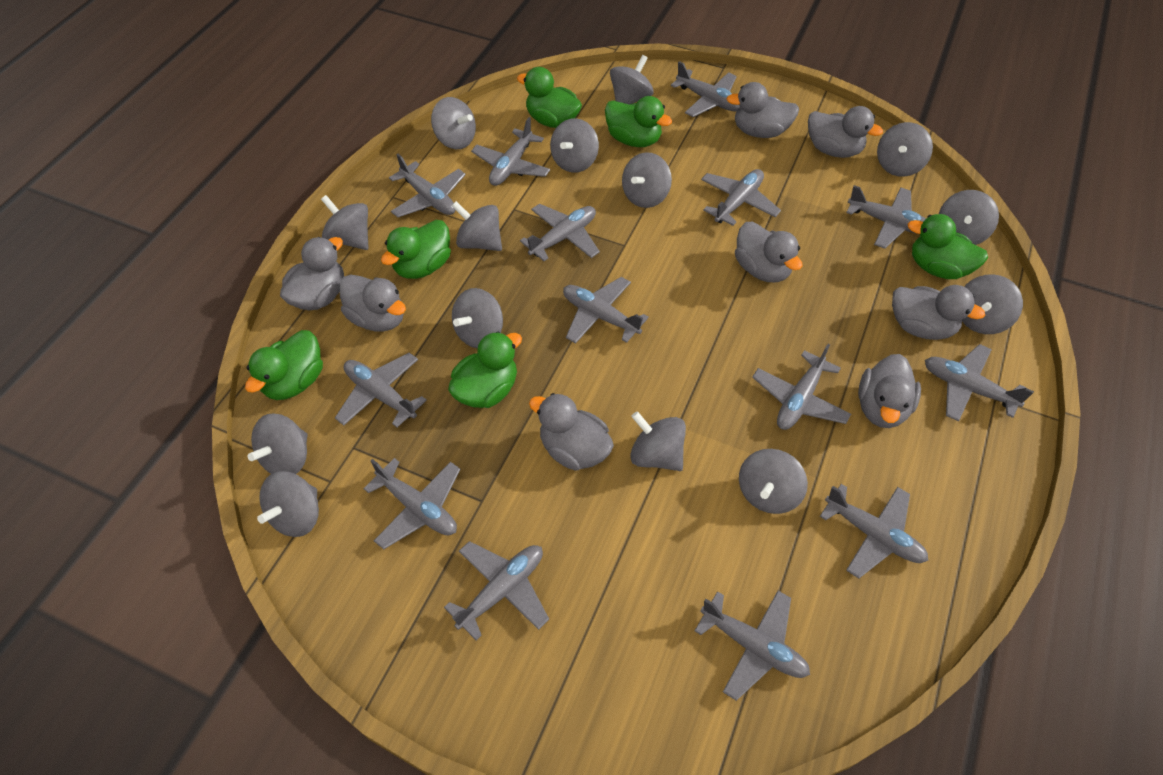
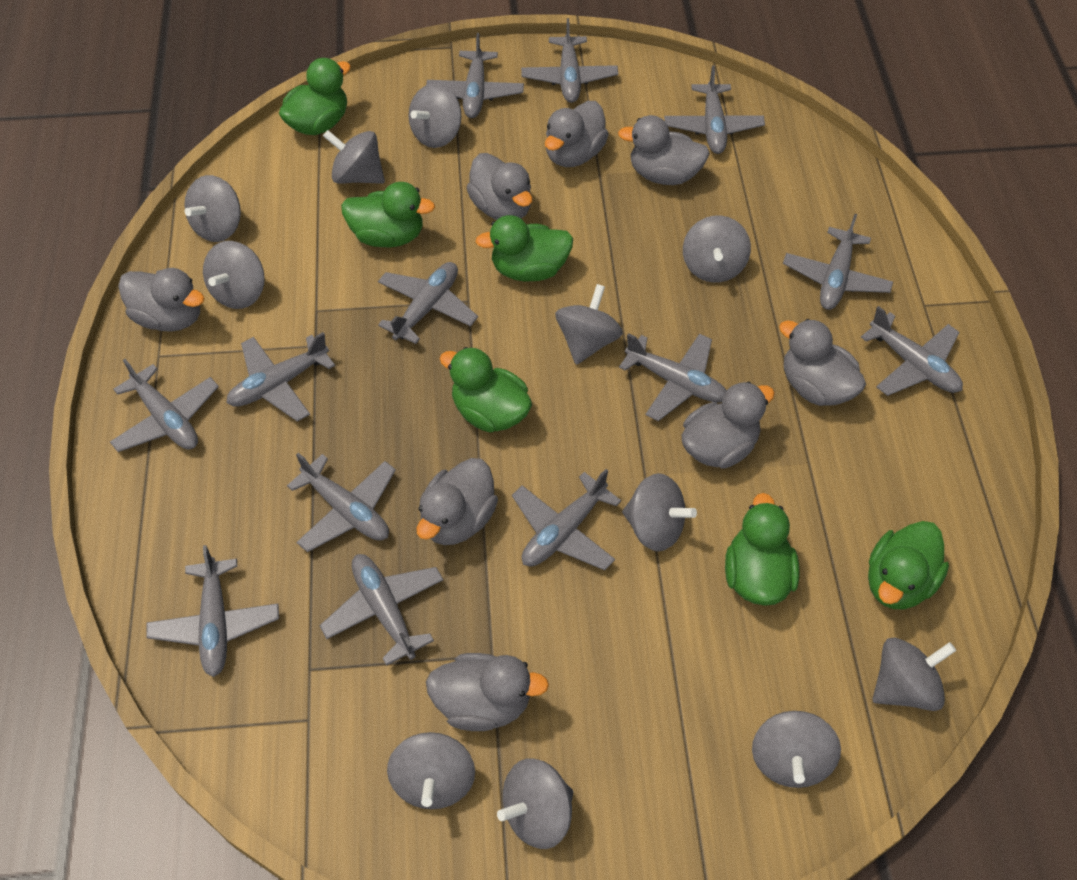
grey plane: 14 -> 13
grey spinning top: 14 -> 11

